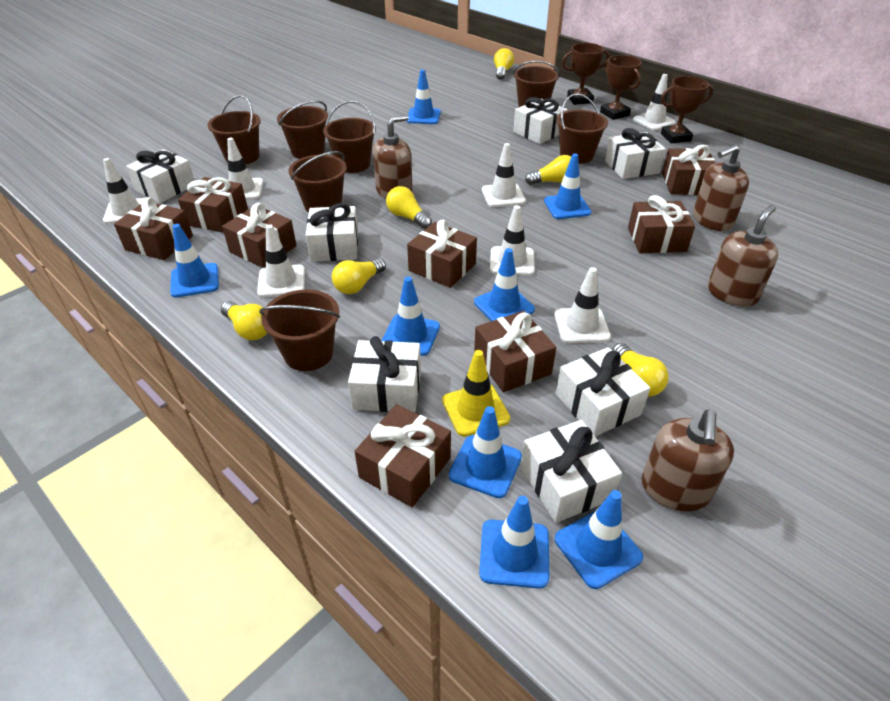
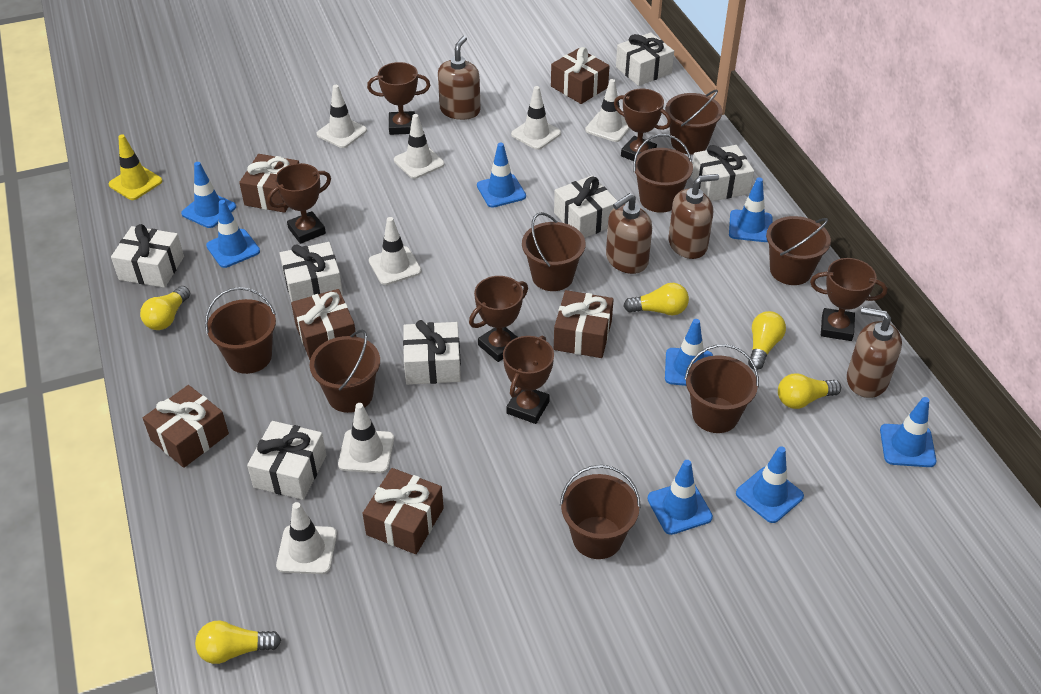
brown bucket: 7 -> 8
brown gift: 8 -> 6
brown trophy: 3 -> 6
yellow light bulb: 6 -> 5

